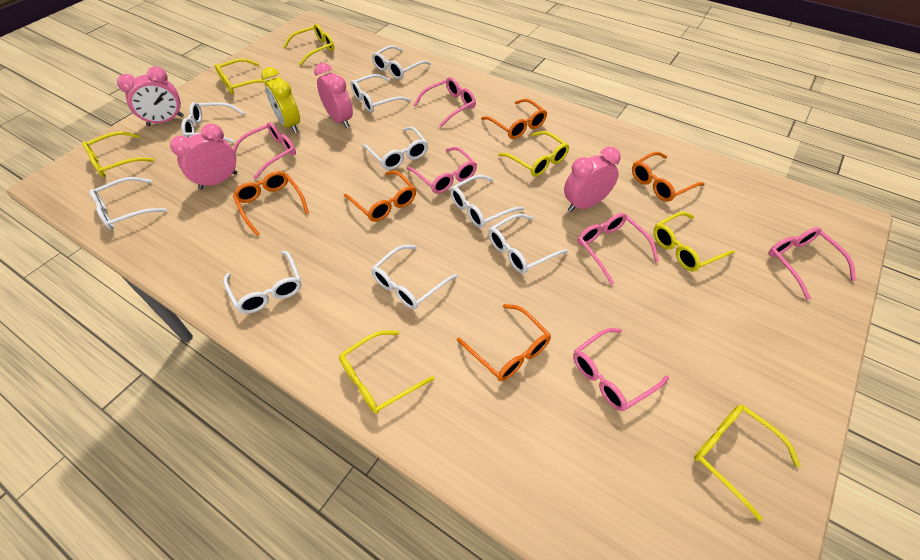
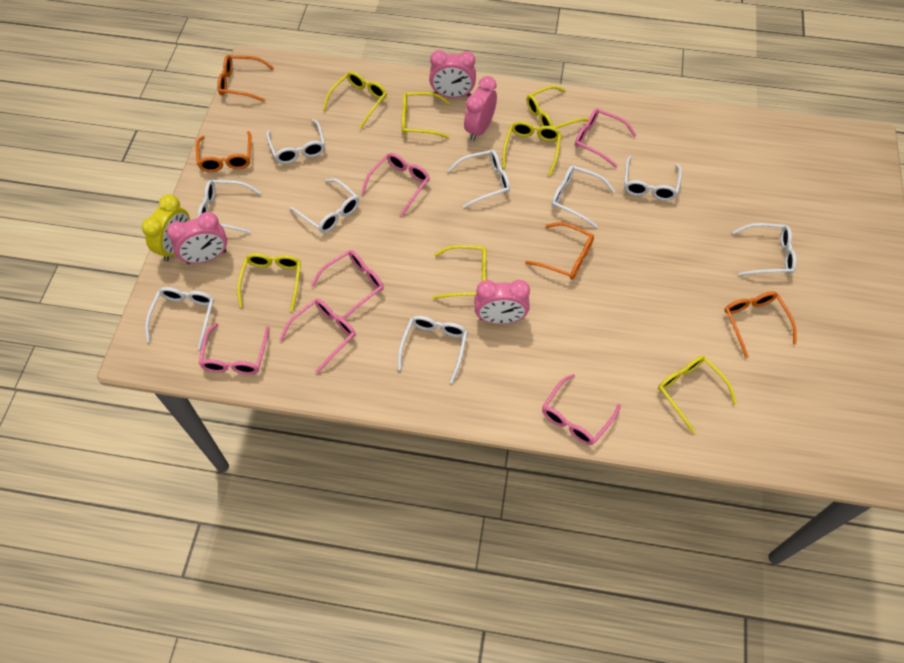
orange glasses: 5 -> 4

